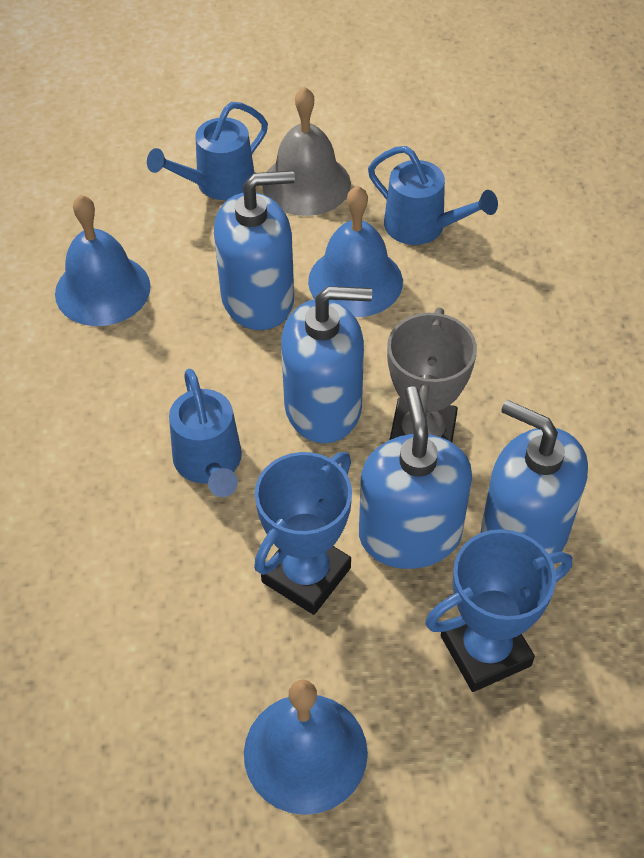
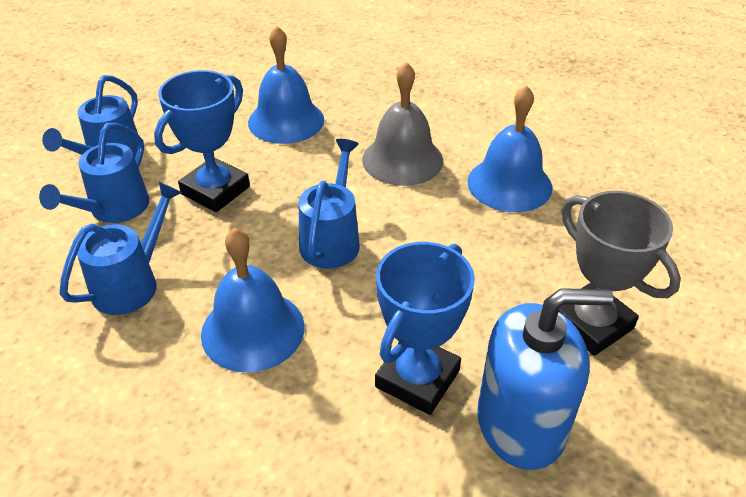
blue soap dispenser: 4 -> 1
blue watering can: 3 -> 4

